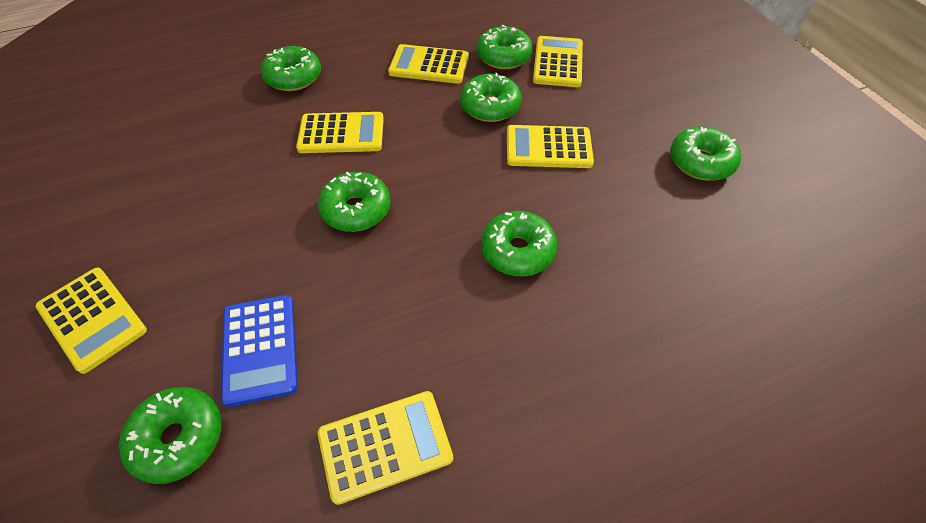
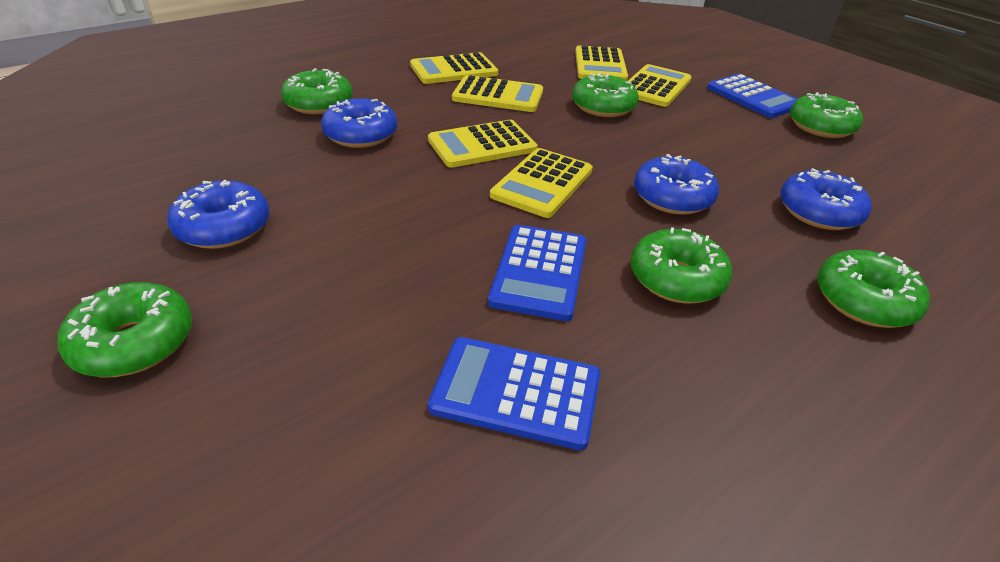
blue calculator: 1 -> 3
blue donut: 0 -> 4
green donut: 7 -> 6

